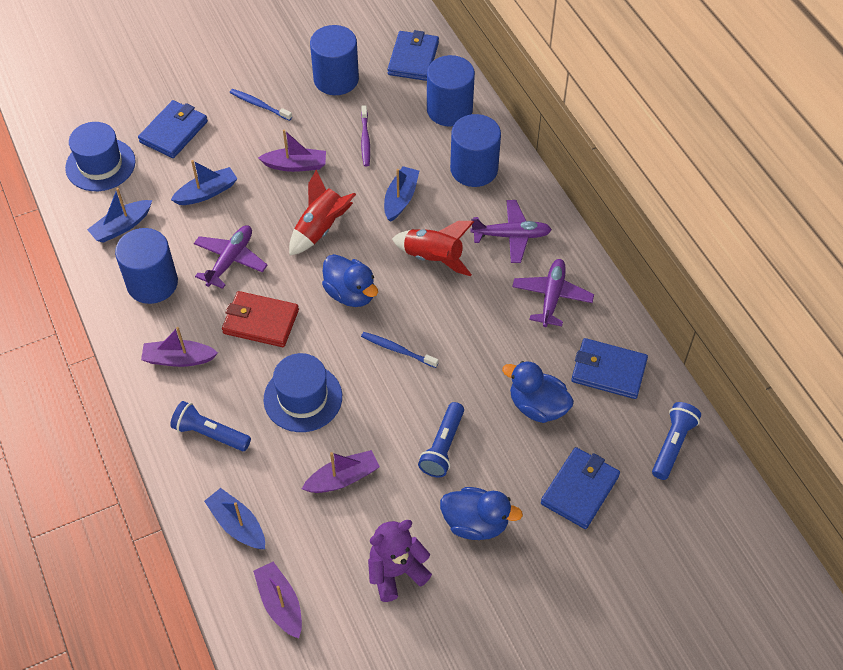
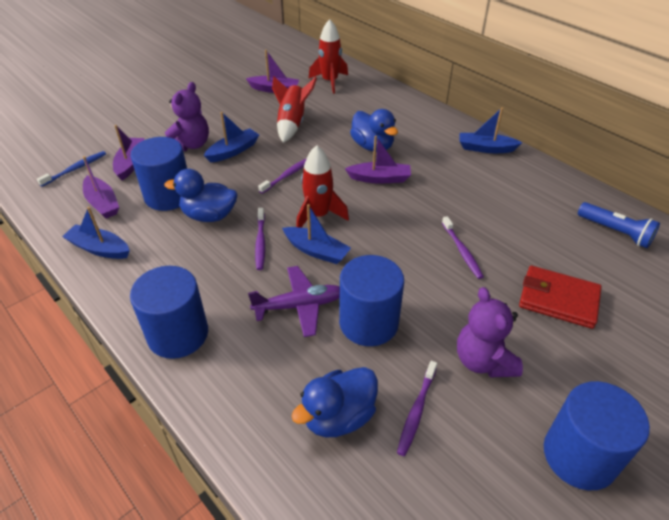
blue flashlight: 3 -> 1
blue hat: 2 -> 0
blue toothbrush: 2 -> 1
blue wallet: 4 -> 0
purple plane: 3 -> 1
purple teddy bear: 1 -> 2
purple toothbrush: 1 -> 4
red rocket: 2 -> 3

